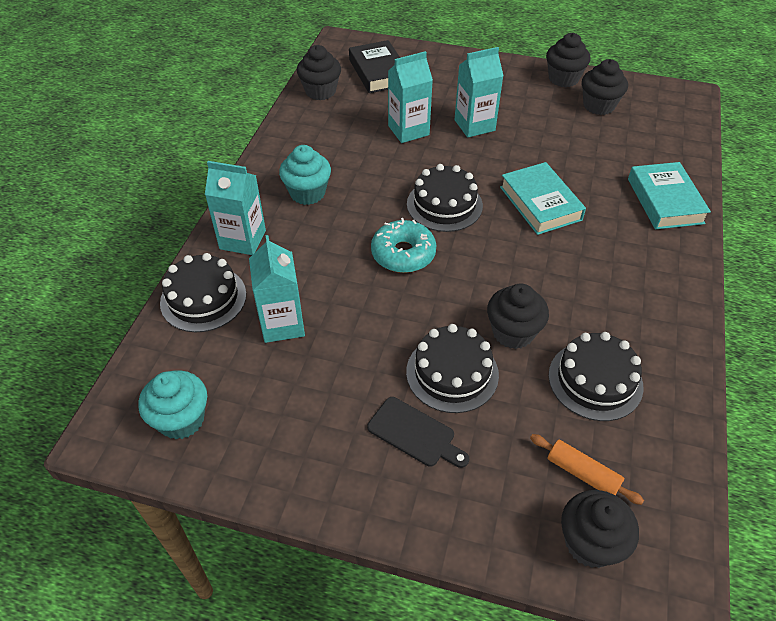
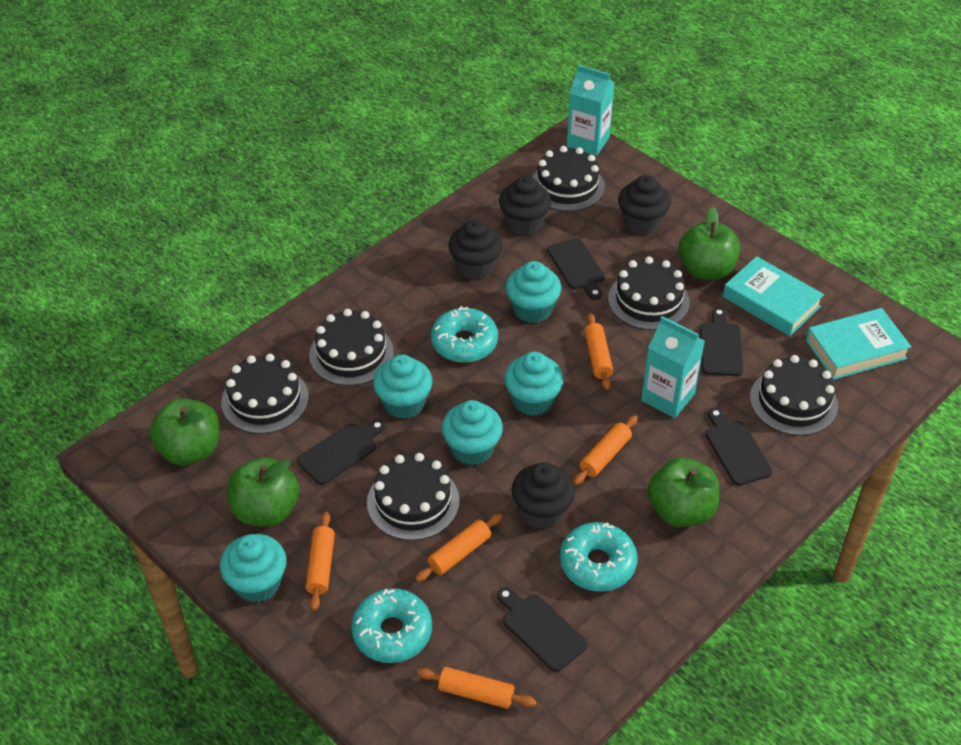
black book: 1 -> 0
black cake: 4 -> 6
black cupcake: 5 -> 4
black cutting board: 1 -> 5
green apple: 0 -> 4
orange rolling pin: 1 -> 5
turquoise carton: 4 -> 2
turquoise cupcake: 2 -> 5
turquoise donut: 1 -> 3

